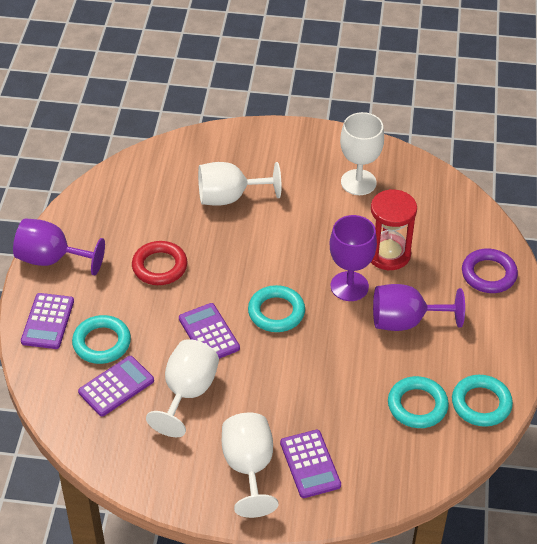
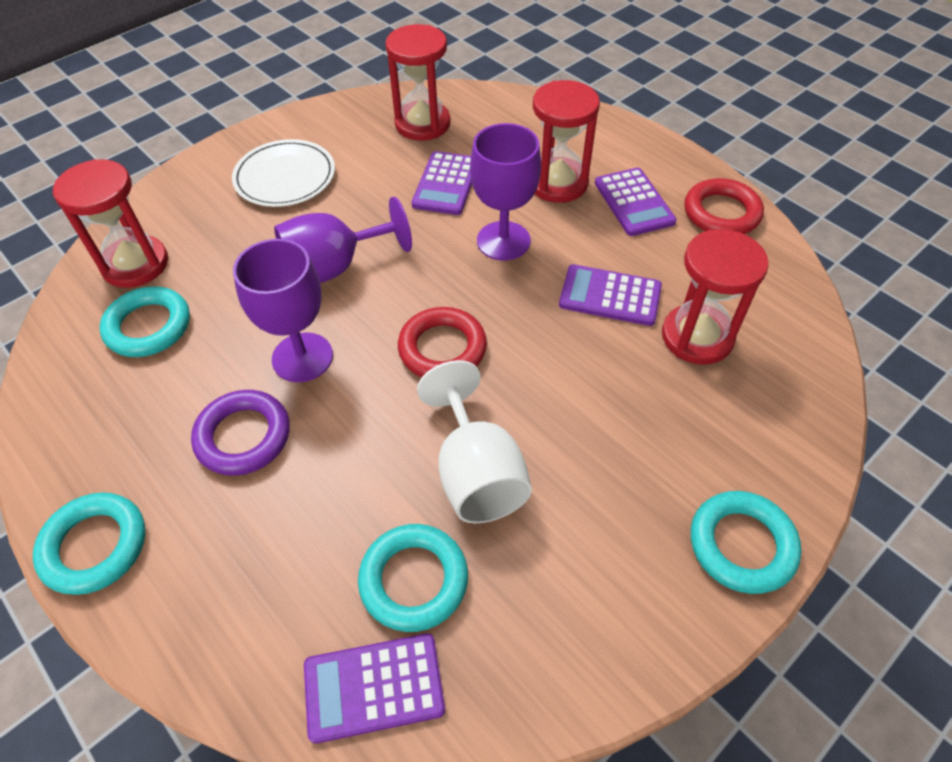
red hourglass: 1 -> 4
red ring: 1 -> 2
white goblet: 4 -> 1
white plate: 0 -> 1

